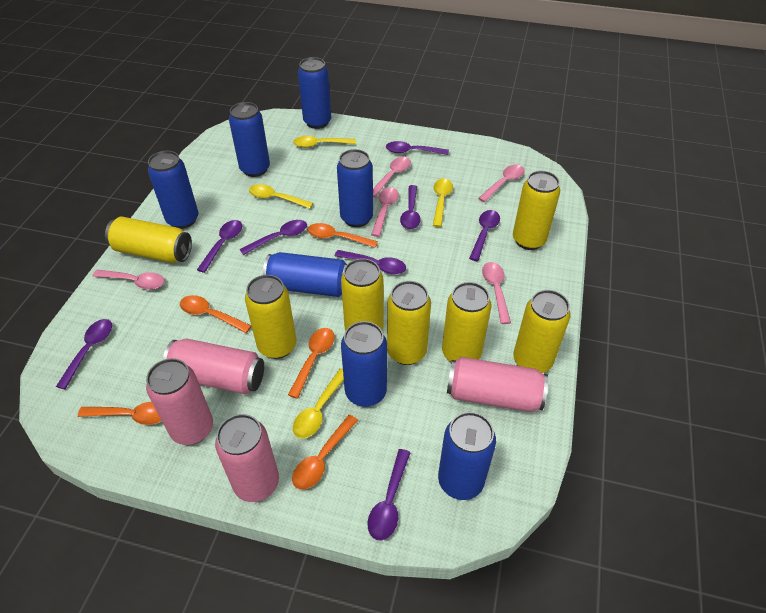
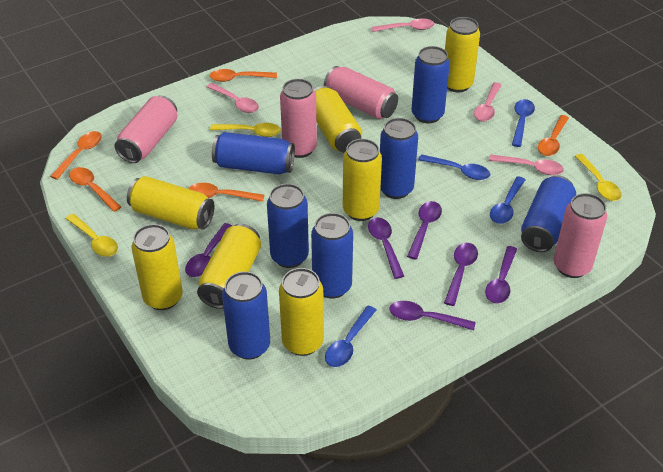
blue spoon: 0 -> 4
pink spoon: 5 -> 4
purple spoon: 8 -> 6
yellow spoon: 4 -> 3

